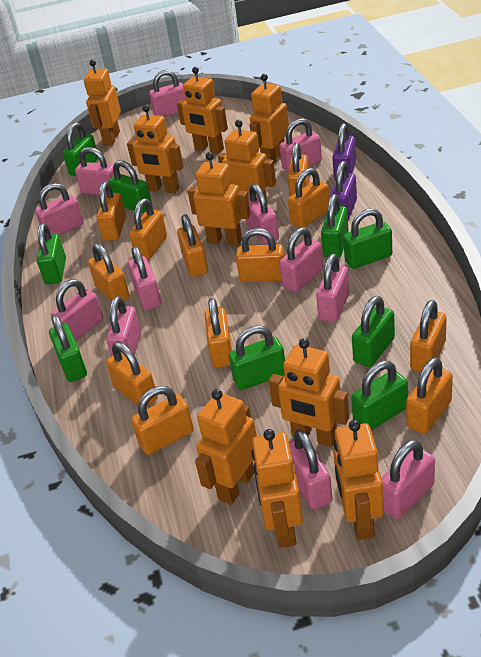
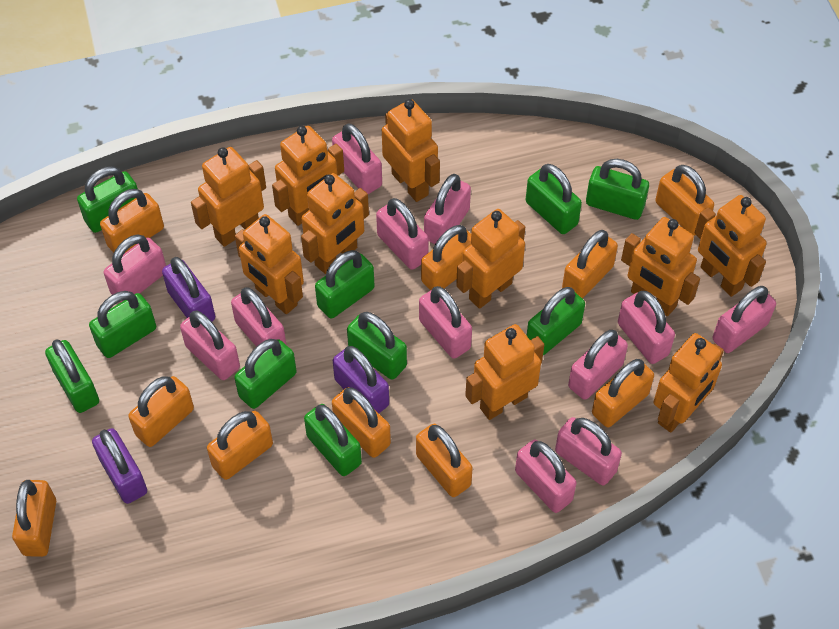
green padlock: 9 -> 10
orange padlock: 12 -> 10
purple padlock: 2 -> 3

